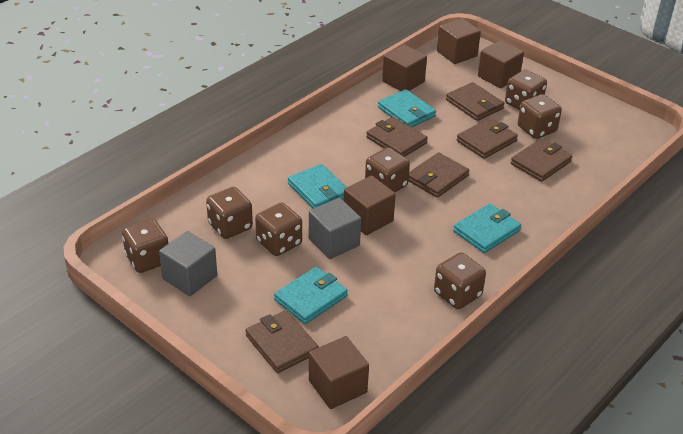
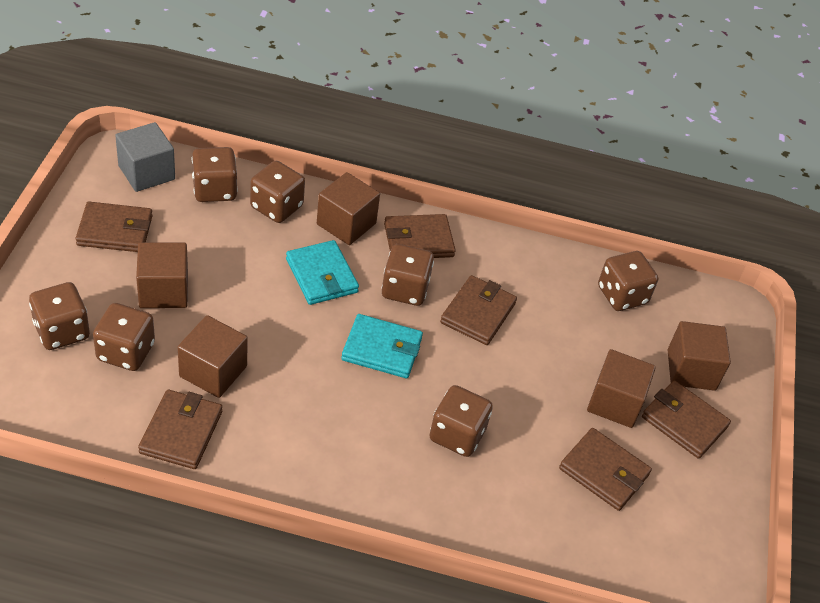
grey cube: 2 -> 1
turquoise wallet: 4 -> 2

